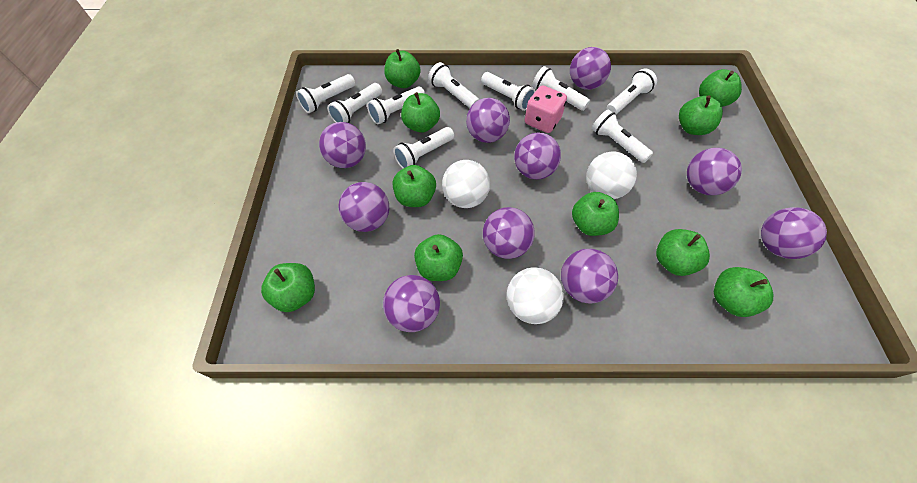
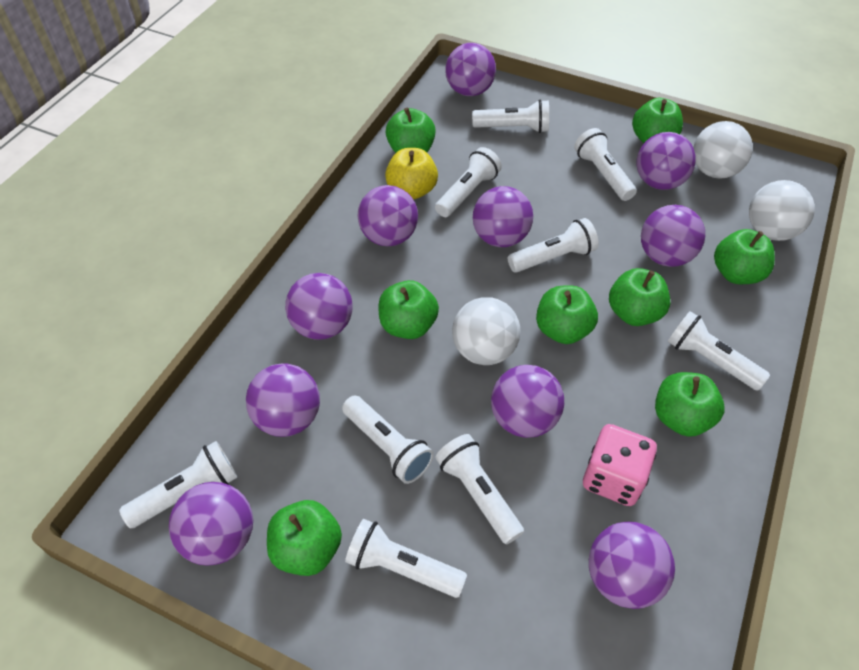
green apple: 10 -> 8
yellow apple: 0 -> 1

